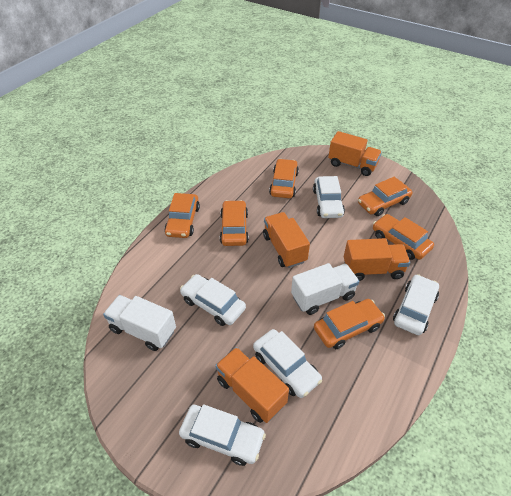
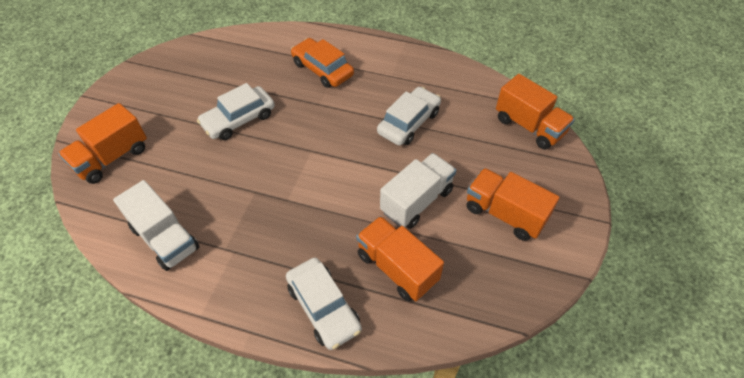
orange car: 6 -> 1
white car: 5 -> 3

